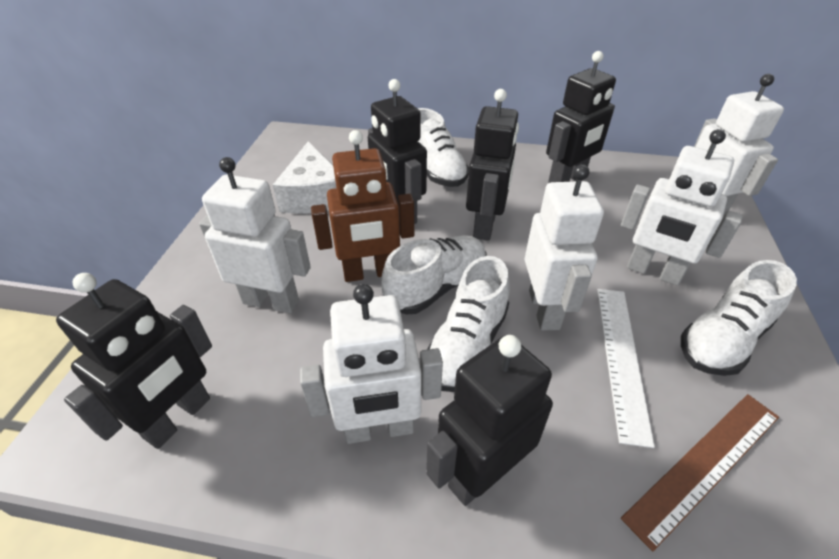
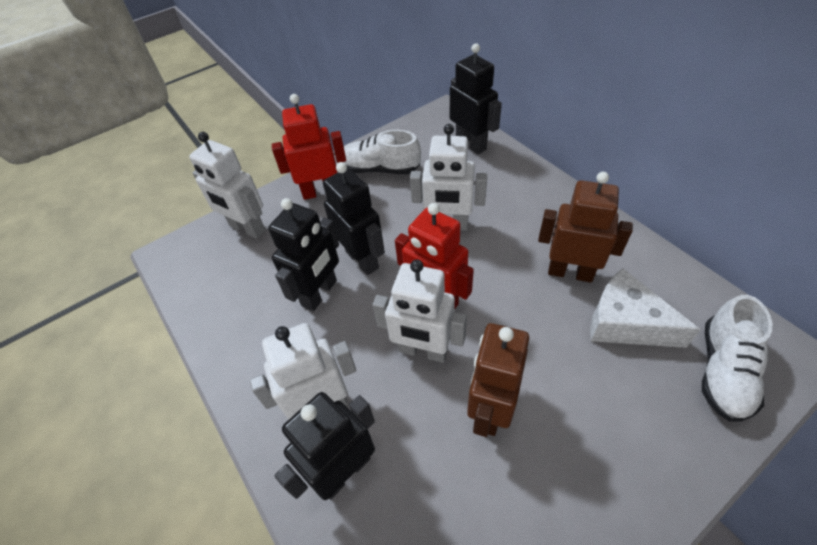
black robot: 5 -> 4
brown robot: 1 -> 2
brown ruler: 1 -> 0
red robot: 0 -> 2
white robot: 5 -> 4
white ruler: 1 -> 0
white shoe: 4 -> 2

